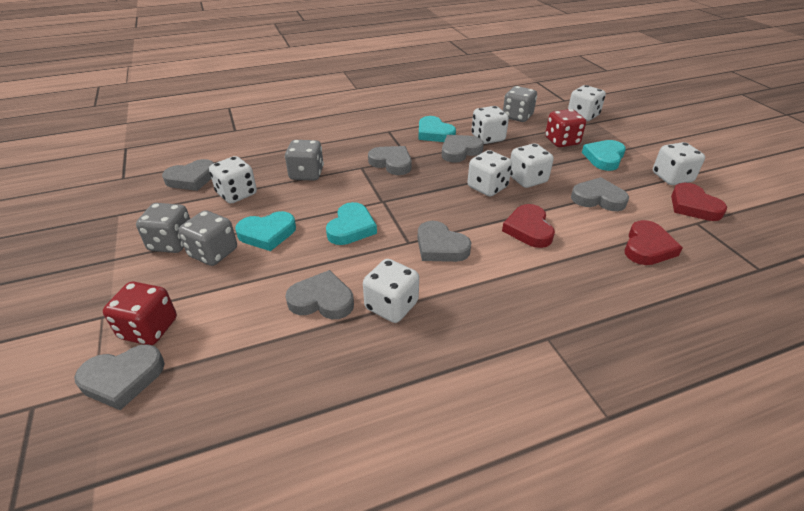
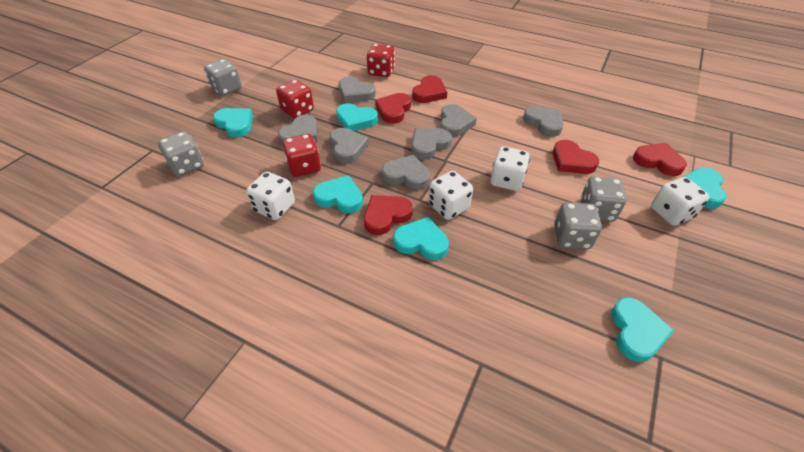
red dice: 2 -> 3
red heart: 3 -> 5
turquoise heart: 4 -> 6
white dice: 7 -> 4

